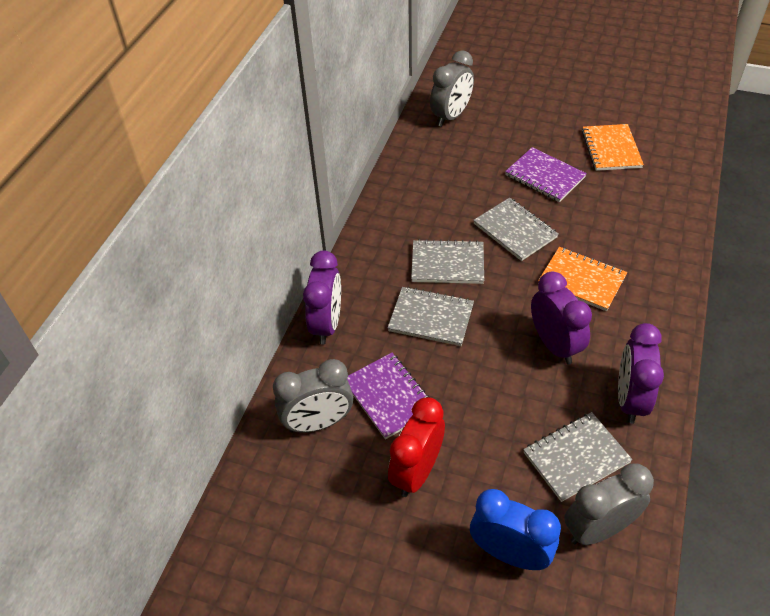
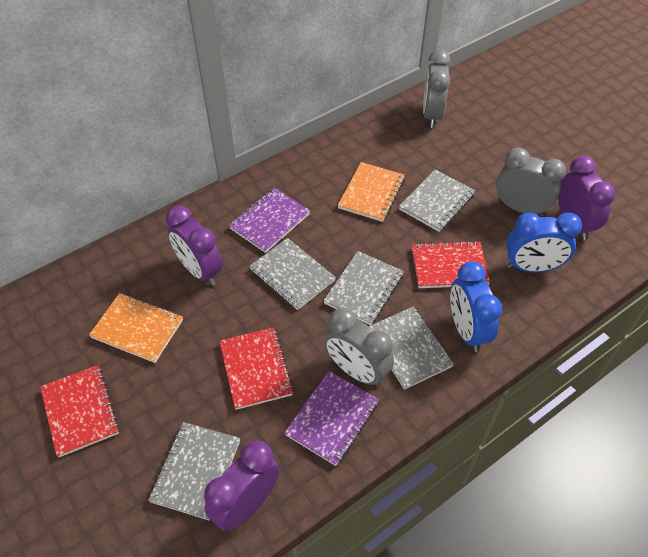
blue clock: 1 -> 2
grey notebook: 4 -> 5
red clock: 1 -> 0
red notebook: 0 -> 3

